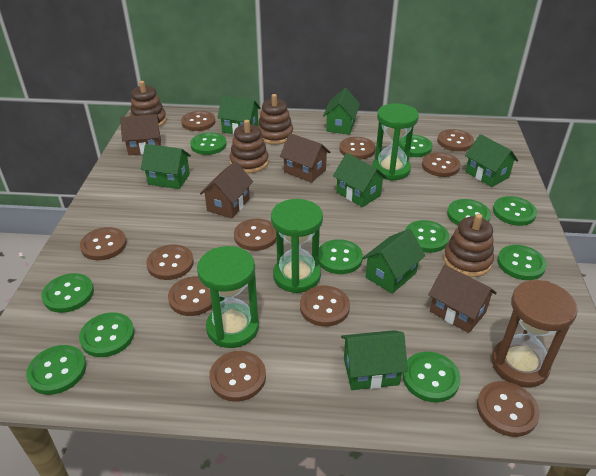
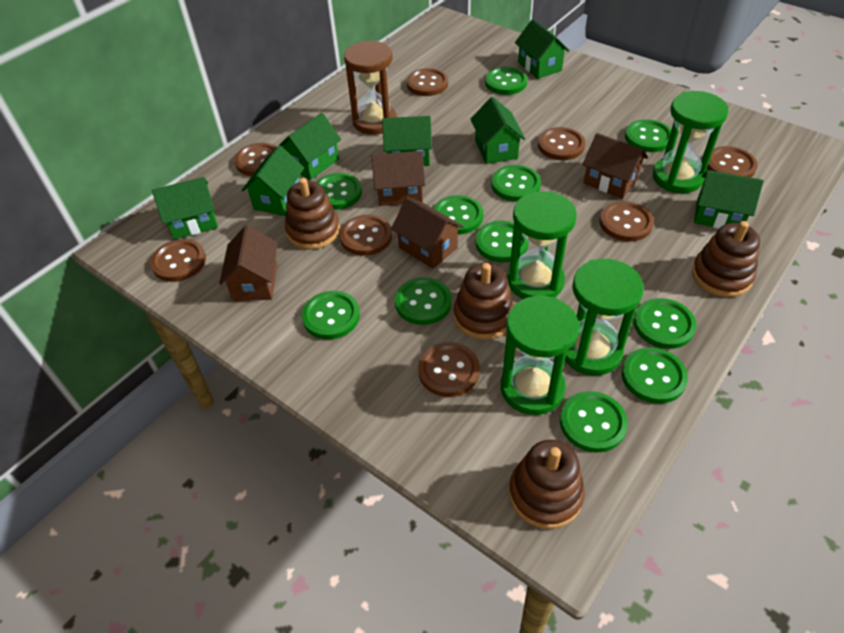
brown button: 11 -> 8
green hourglass: 3 -> 4

